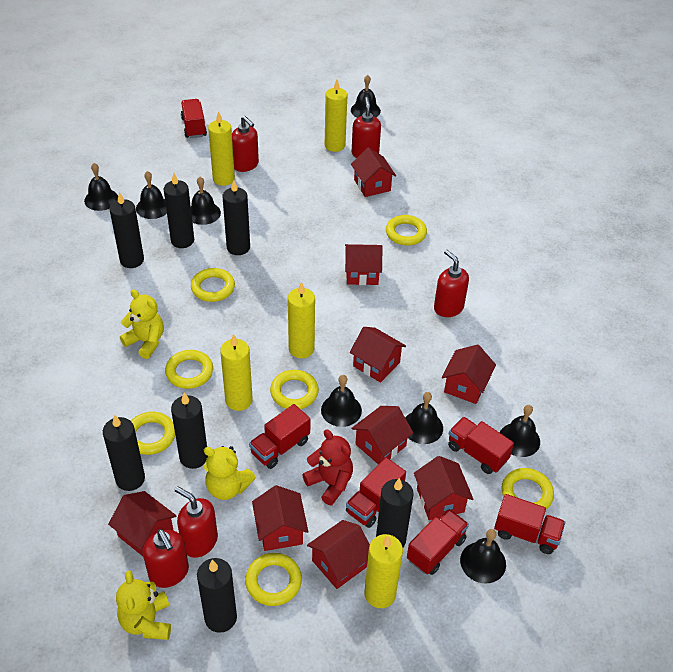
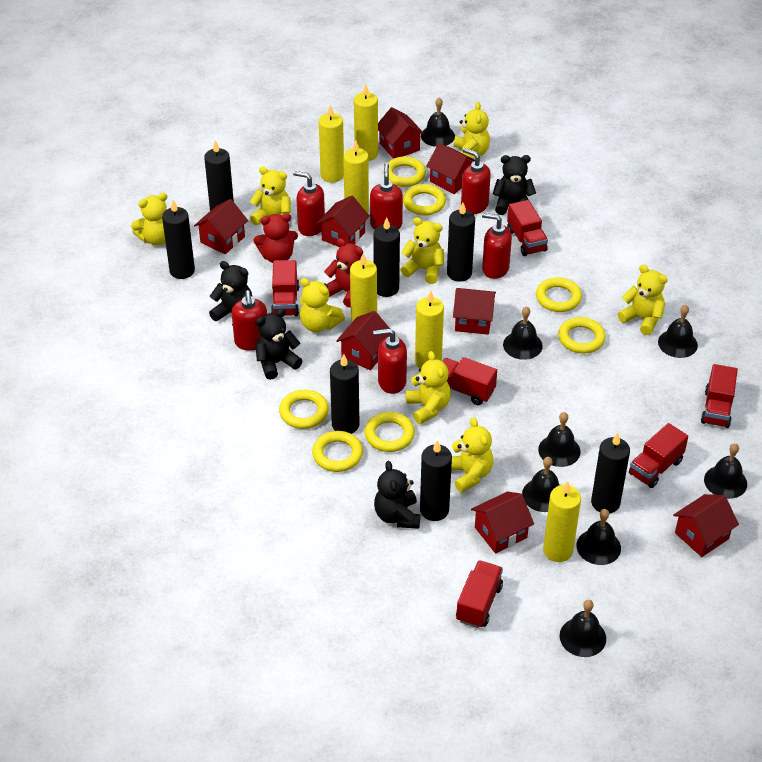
black teddy bear: 0 -> 4
red house: 9 -> 8
red soap dispenser: 5 -> 6
red teddy bear: 1 -> 2
yellow candle: 5 -> 6
yellow teddy bear: 3 -> 8

